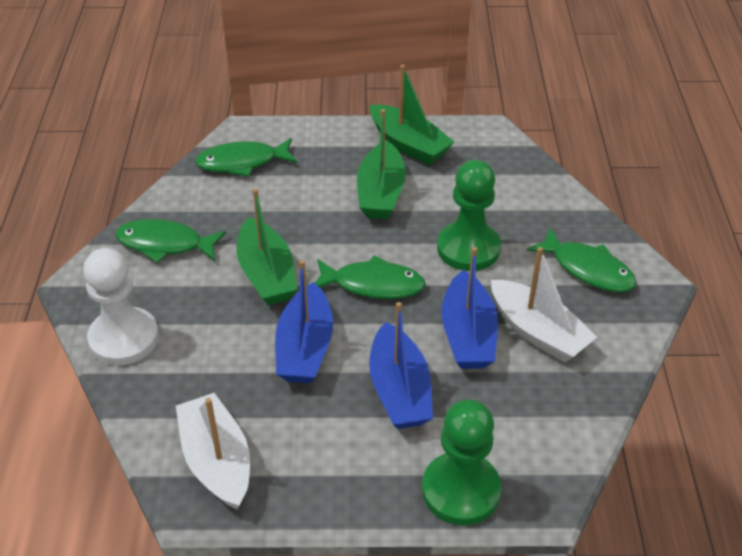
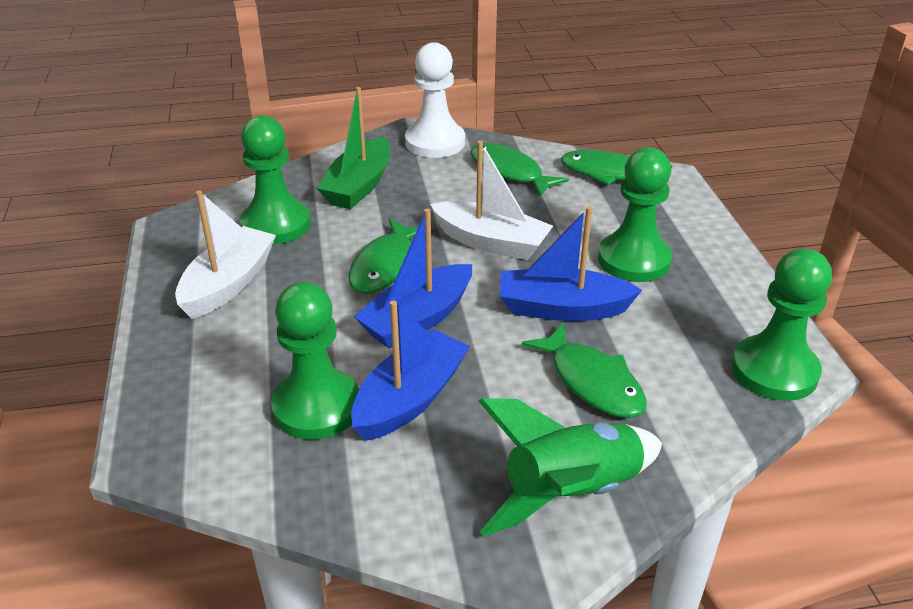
green boat: 3 -> 1
green pawn: 2 -> 4
green rocket: 0 -> 1

